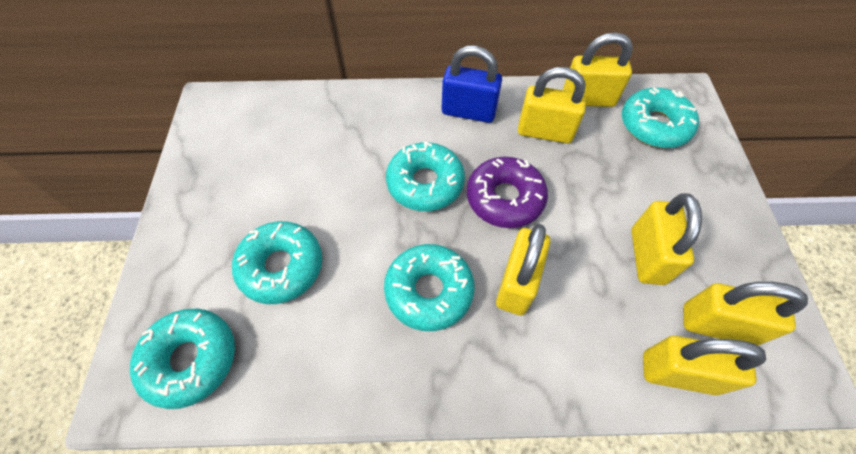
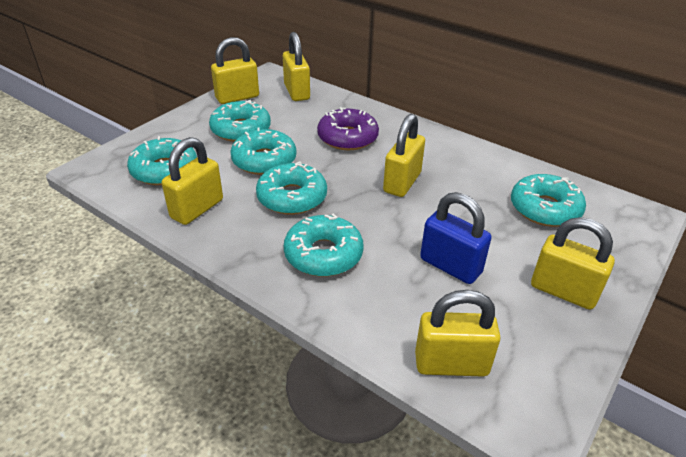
turquoise donut: 5 -> 6

